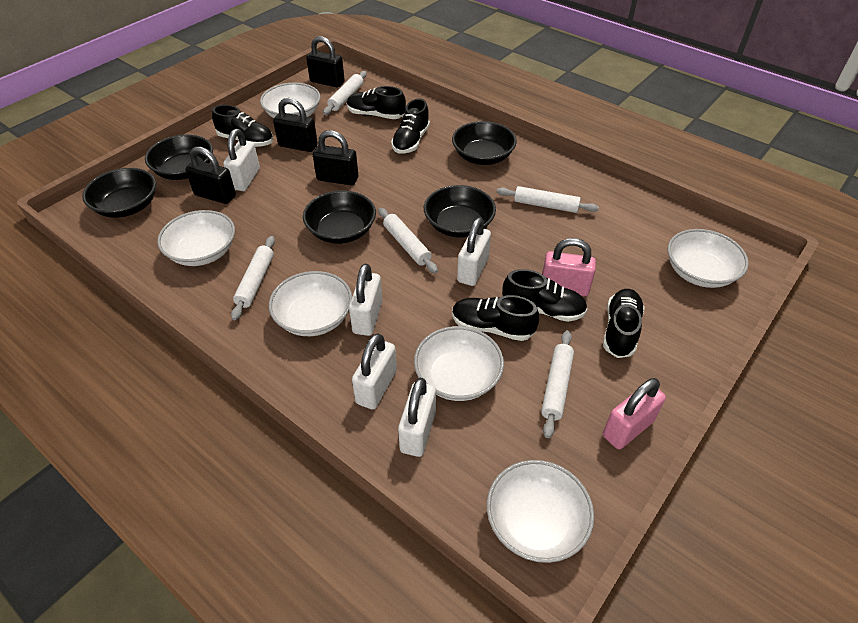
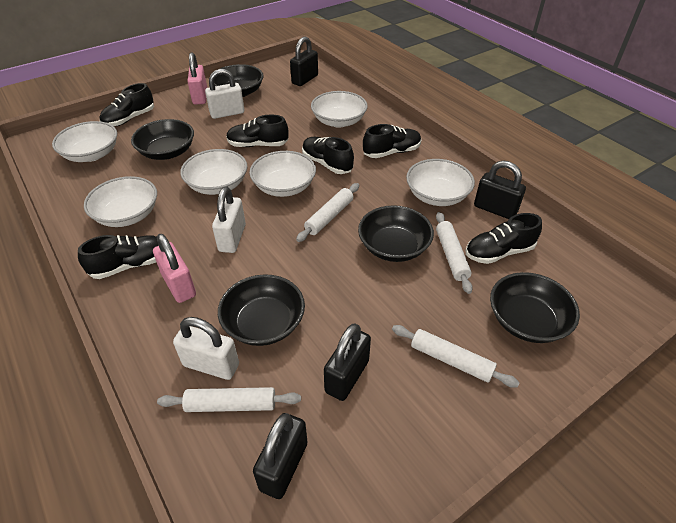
white padlock: 5 -> 3
white rolling pin: 5 -> 4

